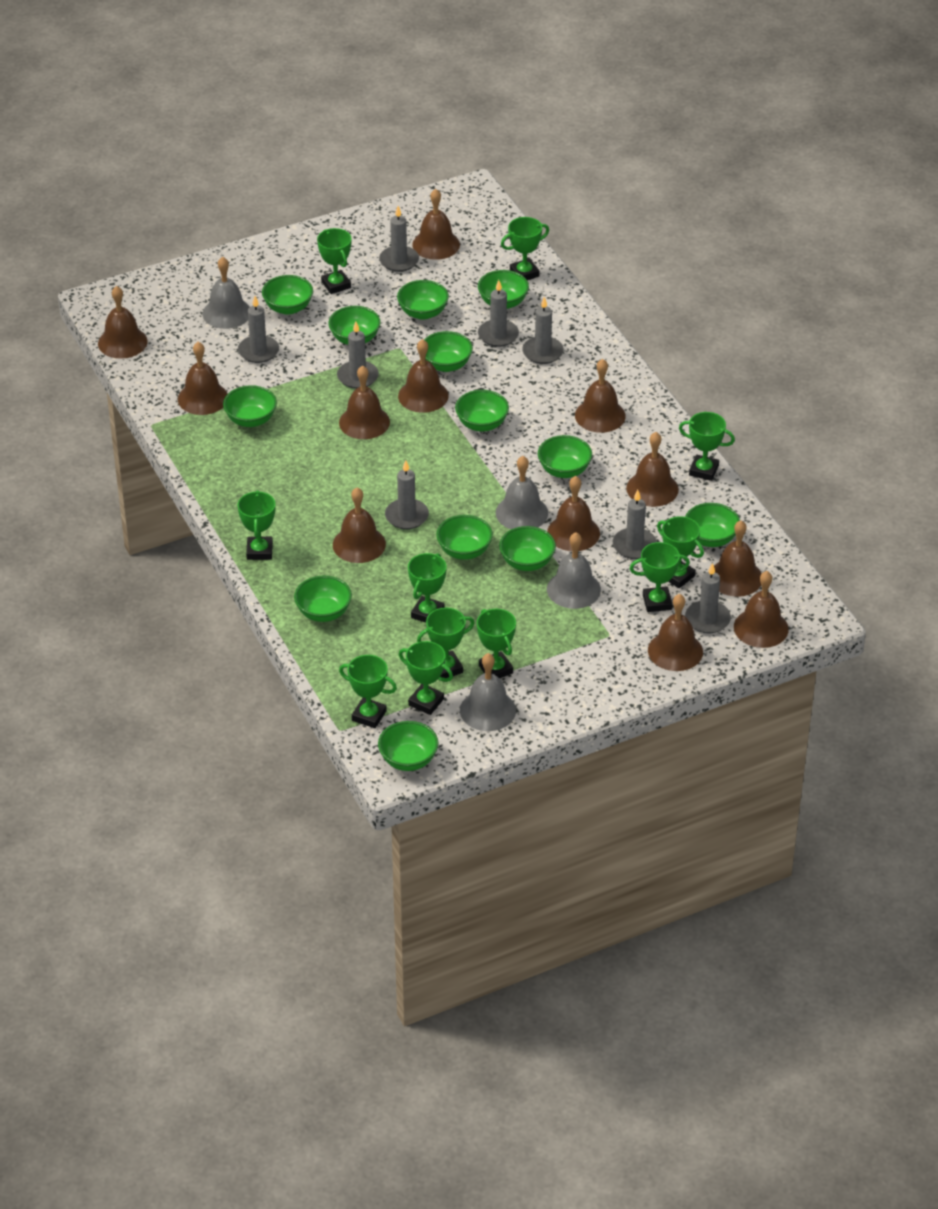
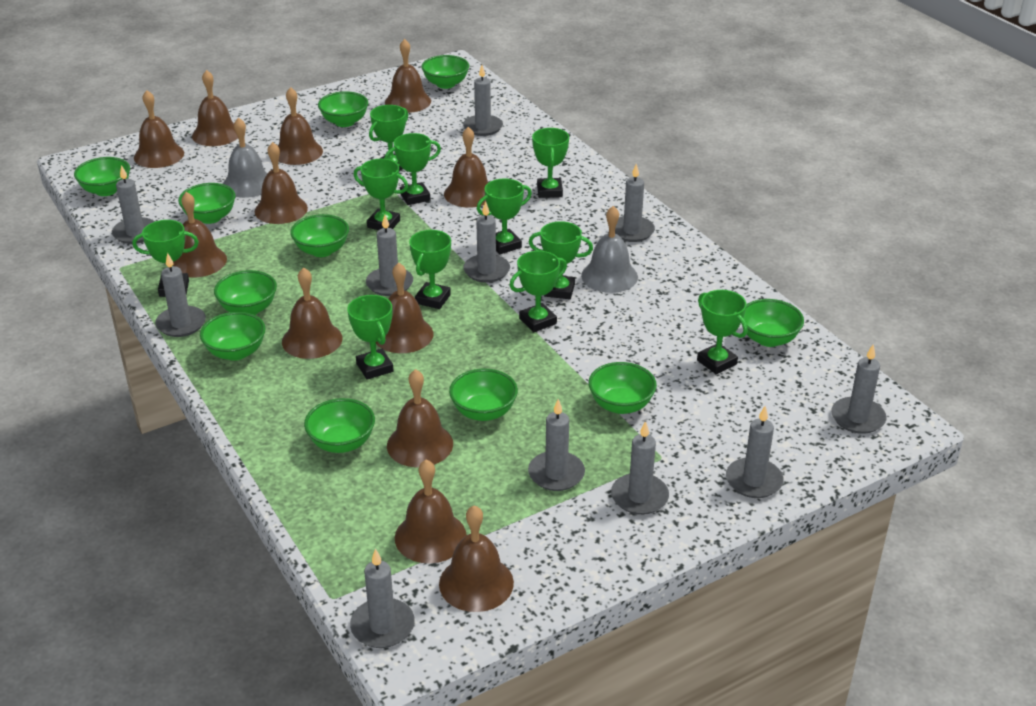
green bowl: 13 -> 11
grey bell: 4 -> 2
grey candle: 8 -> 11

